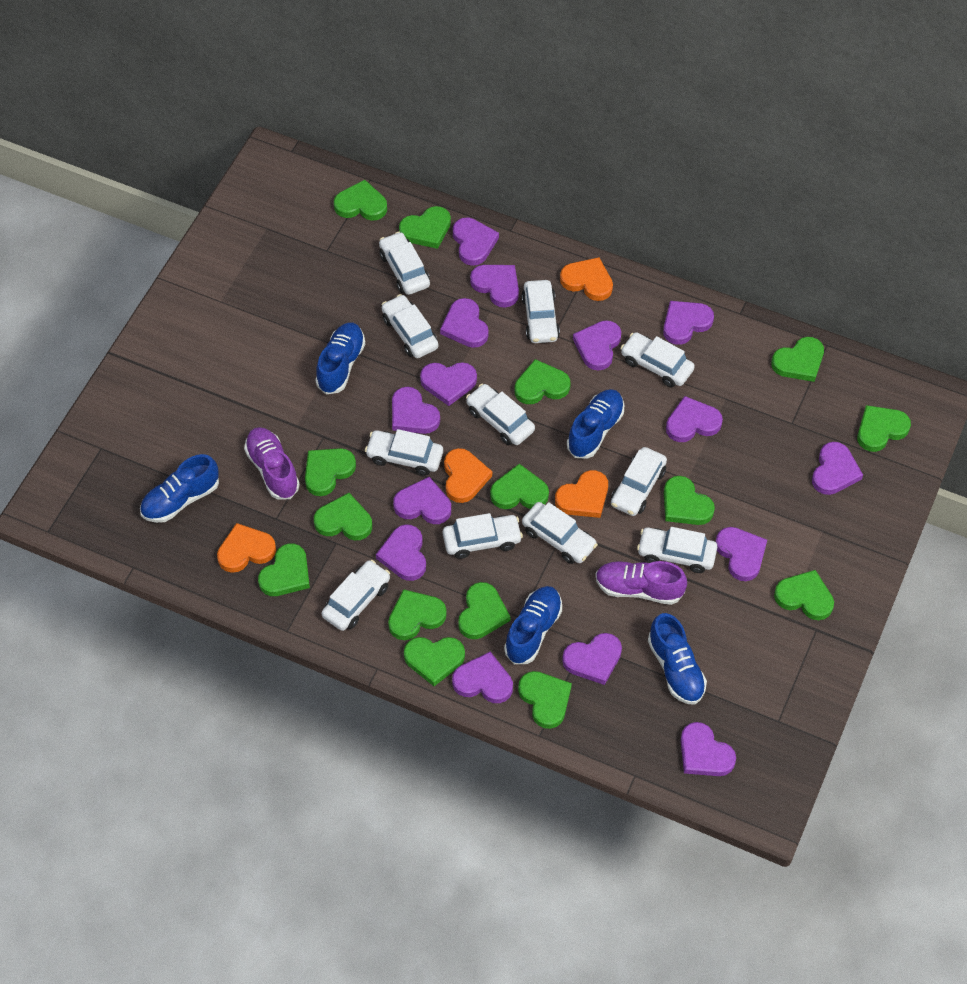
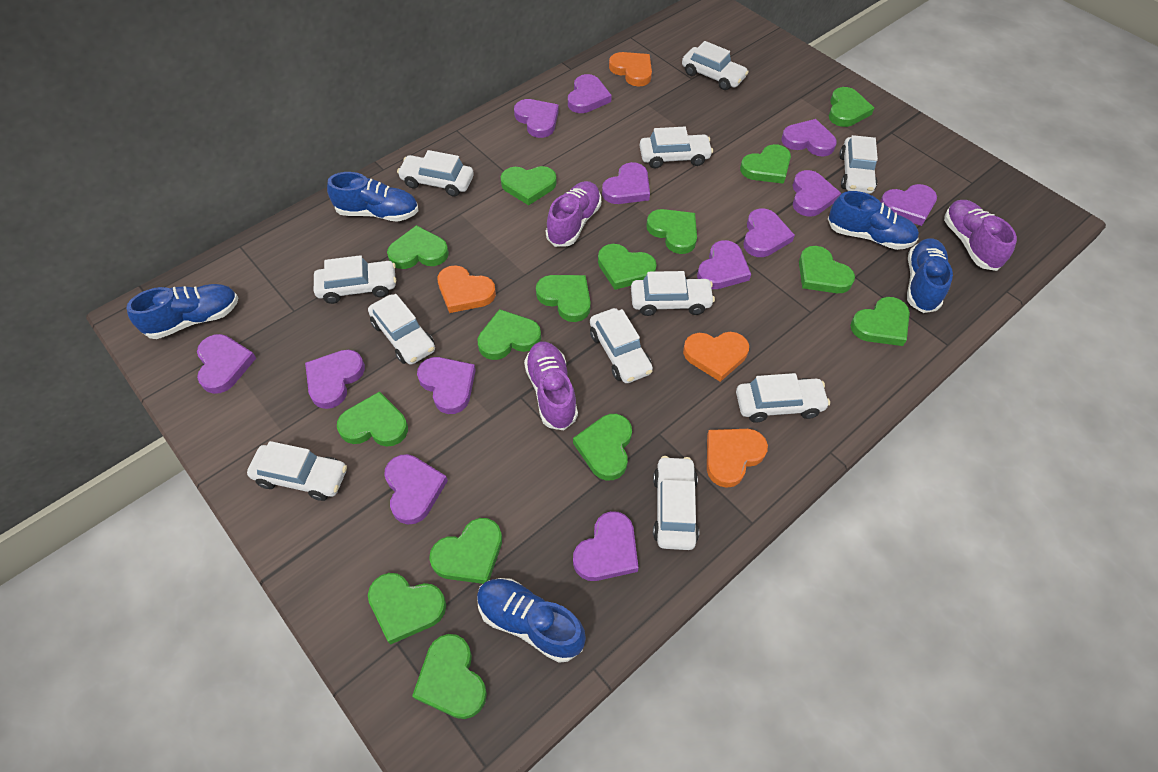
purple heart: 15 -> 13
purple shoe: 2 -> 3

